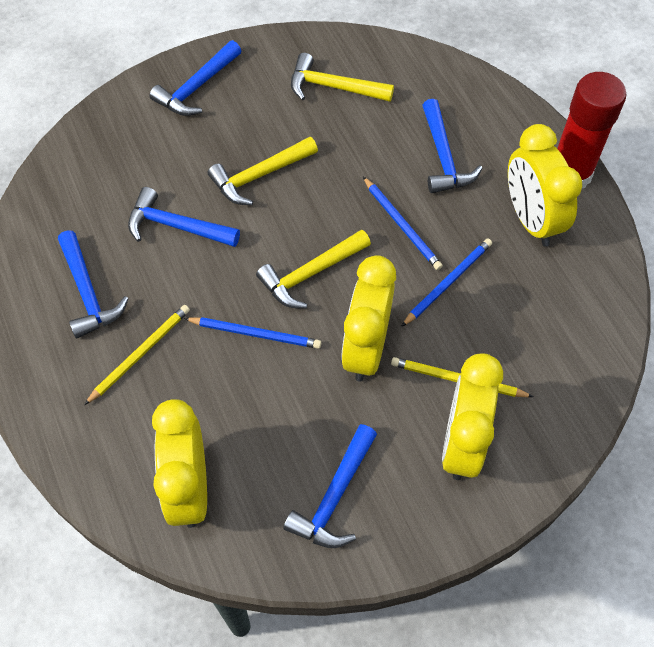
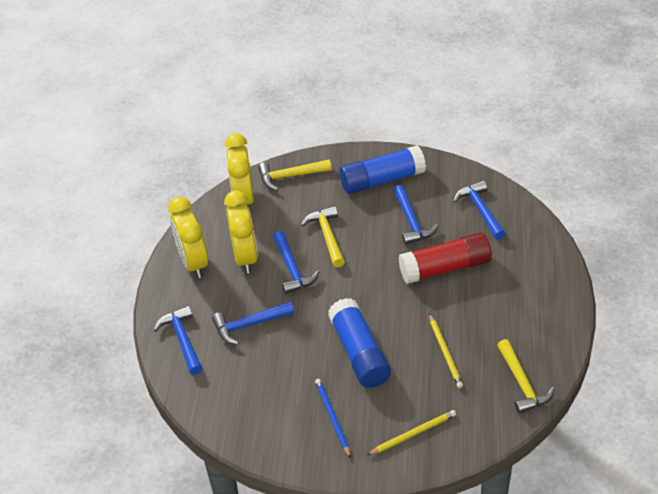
blue glue stick: 0 -> 2
blue pencil: 3 -> 1
yellow clock: 4 -> 3

